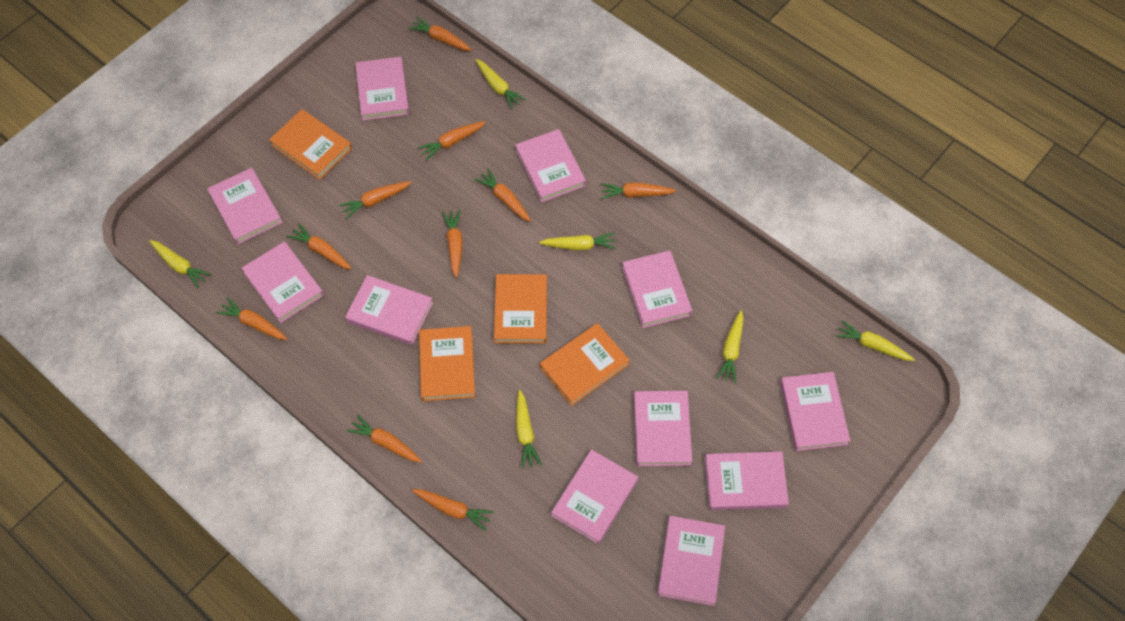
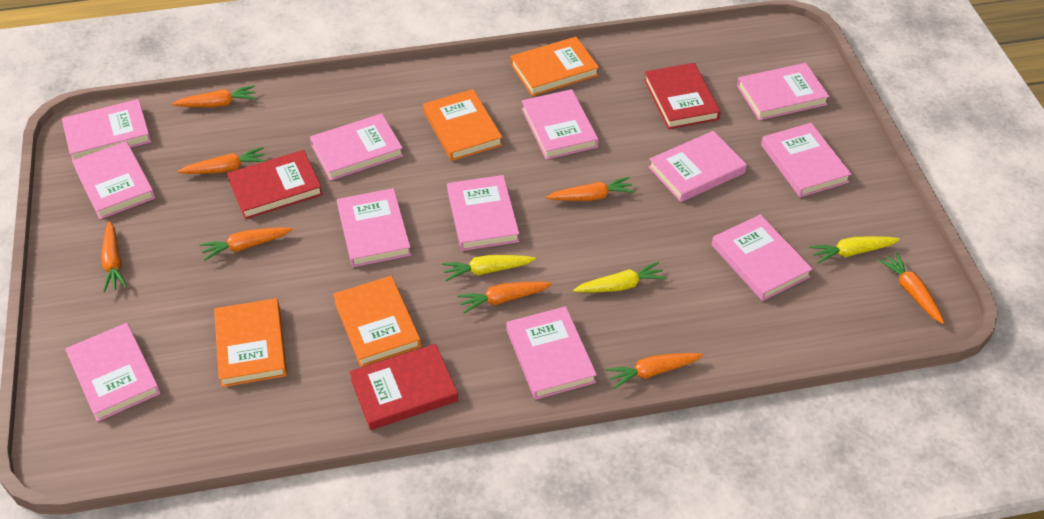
orange carrot: 10 -> 8
pink book: 11 -> 12
red book: 0 -> 3
yellow carrot: 6 -> 3

